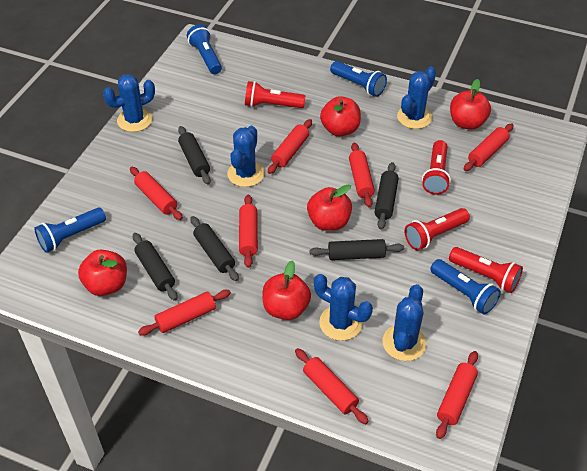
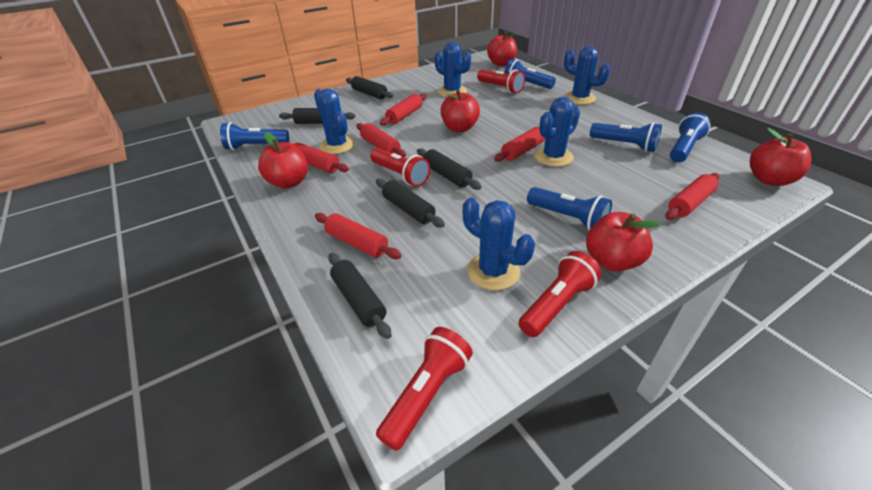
blue flashlight: 4 -> 5
red rolling pin: 8 -> 6

